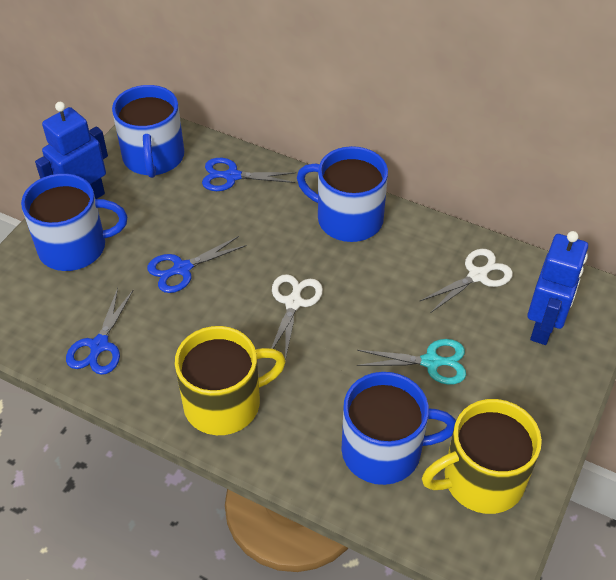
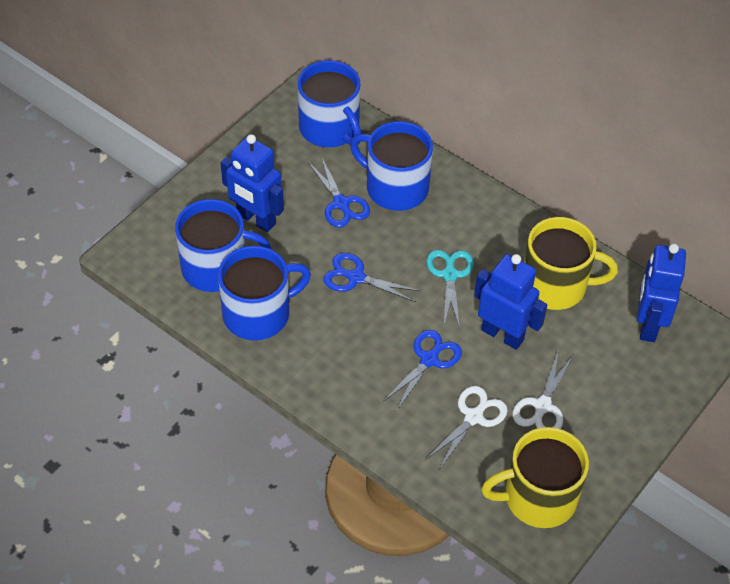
blue robot: 2 -> 3

